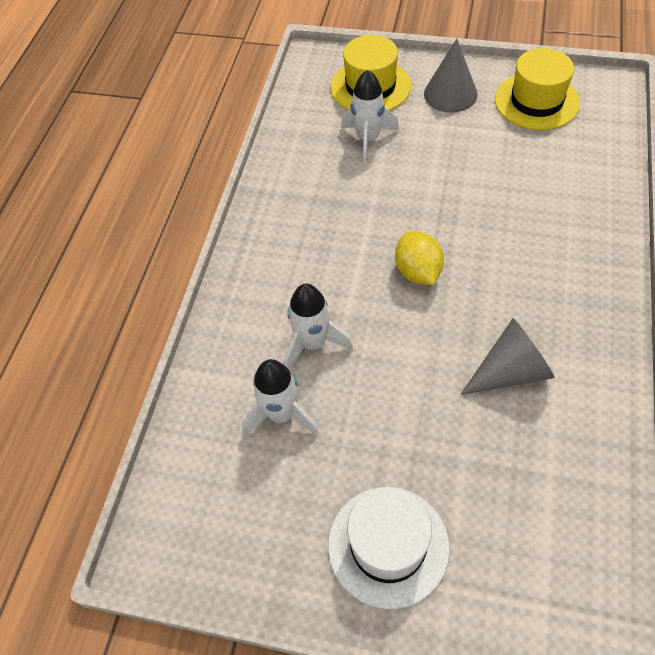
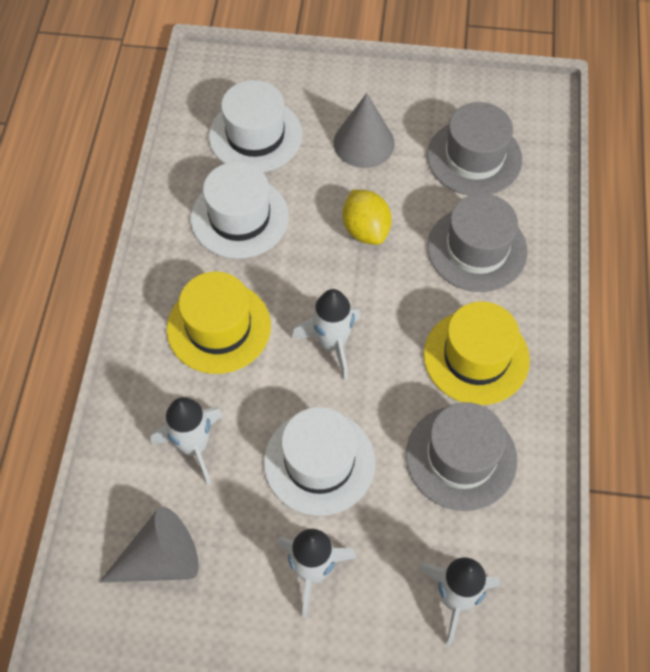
grey hat: 0 -> 3
white hat: 1 -> 3
white rocket: 3 -> 4

